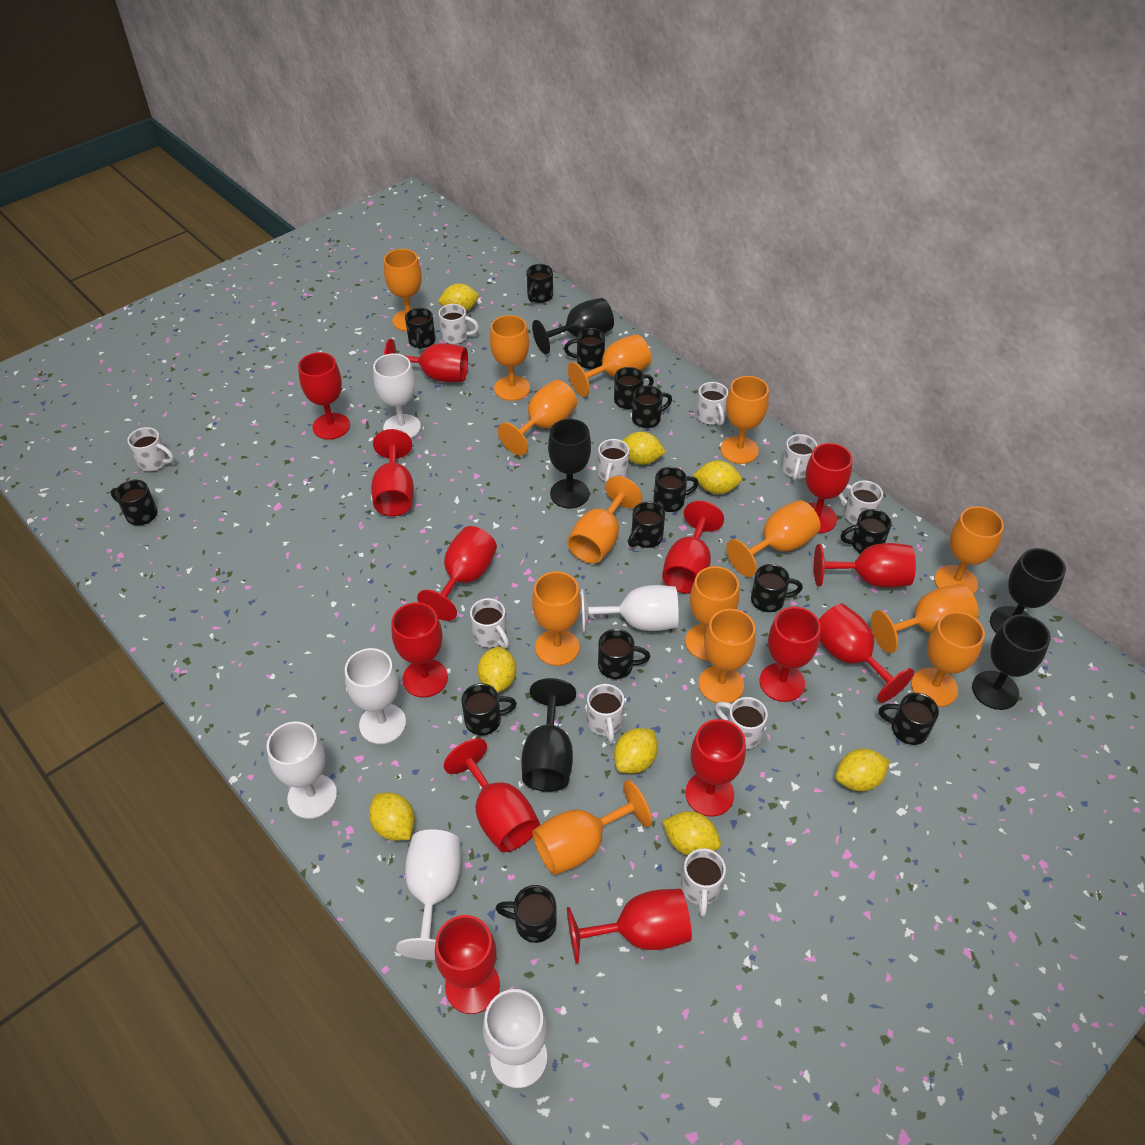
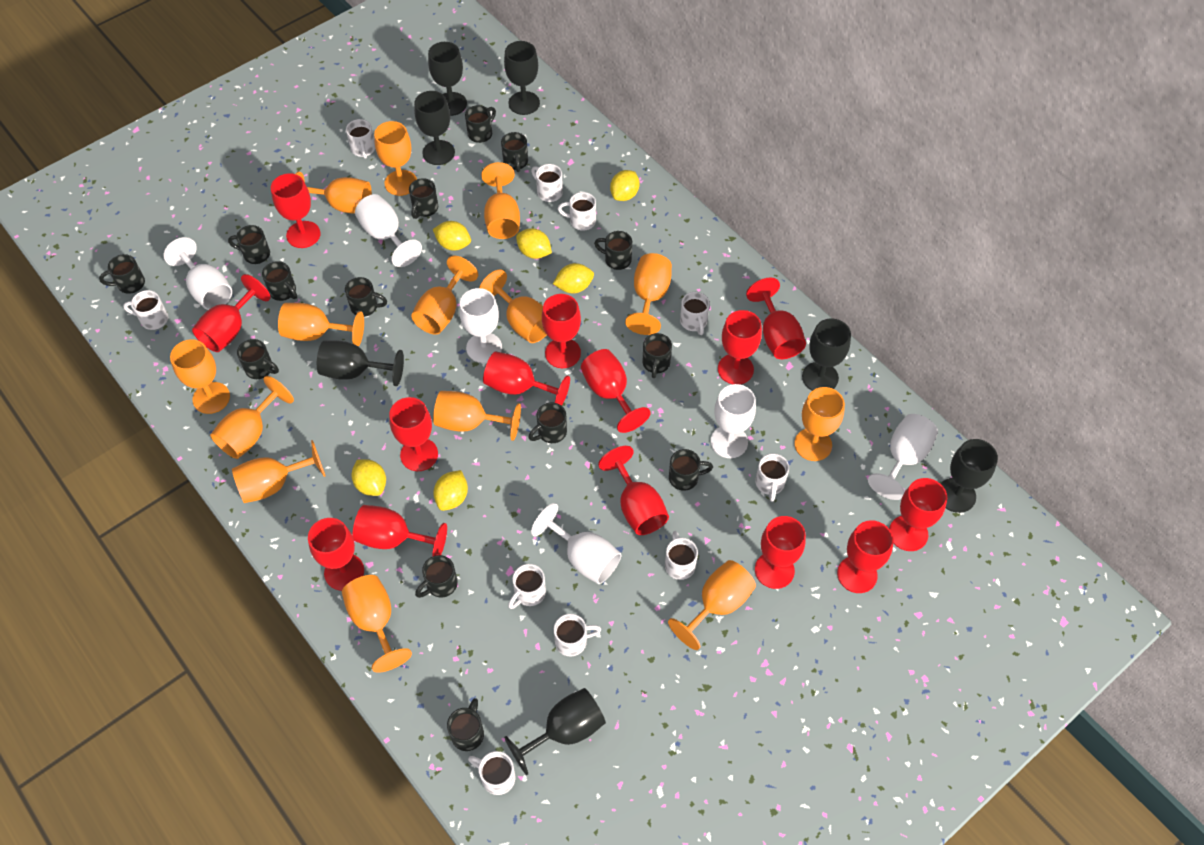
black goblet: 5 -> 7
yellow lemon: 8 -> 6

